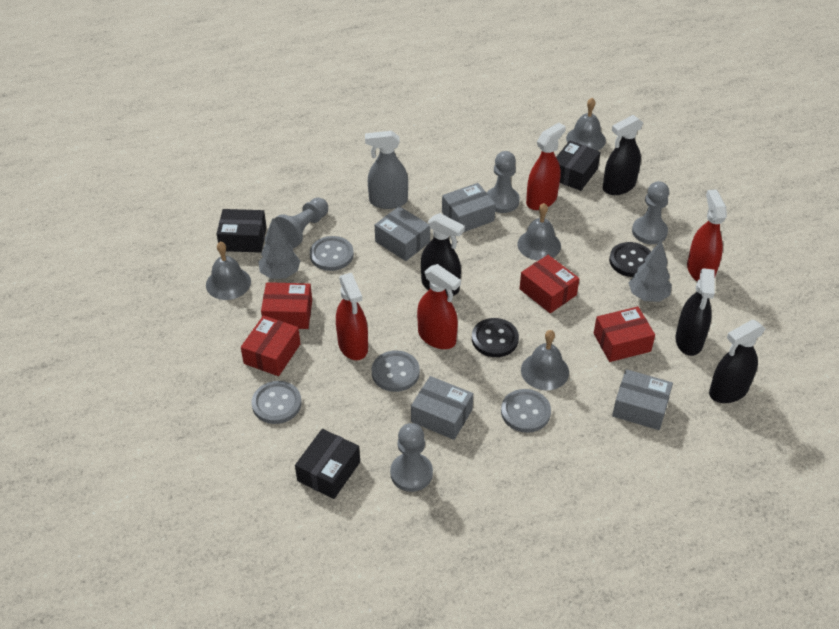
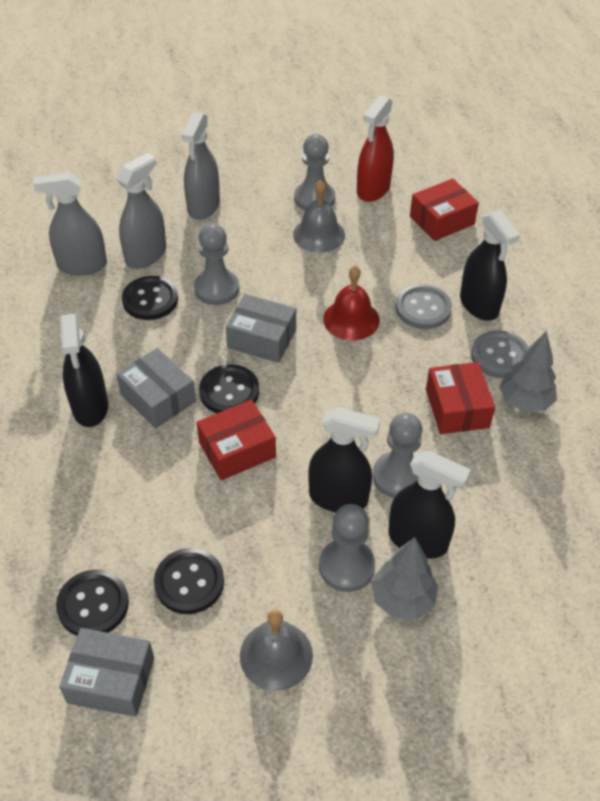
black box: 3 -> 0
black button: 2 -> 4
grey bell: 4 -> 2
grey box: 4 -> 3
grey button: 4 -> 2
grey spray bottle: 1 -> 3
red bell: 0 -> 1
red box: 4 -> 3
red spray bottle: 4 -> 1

